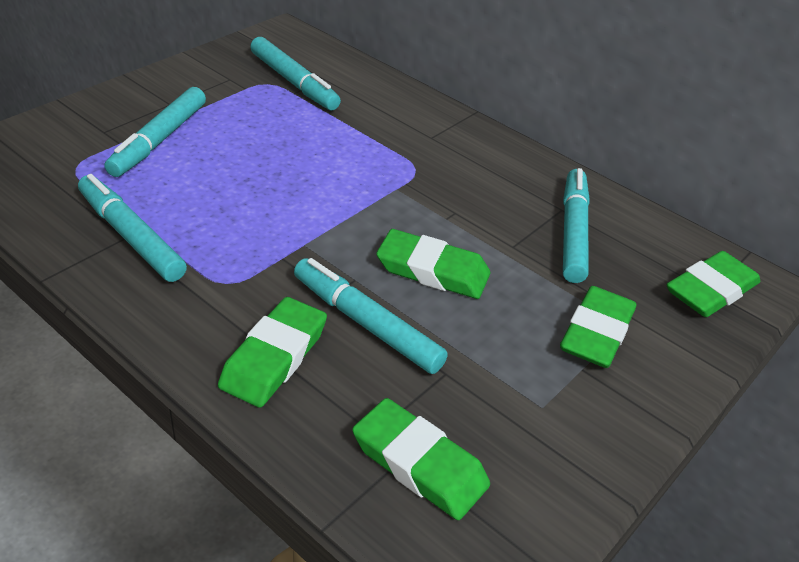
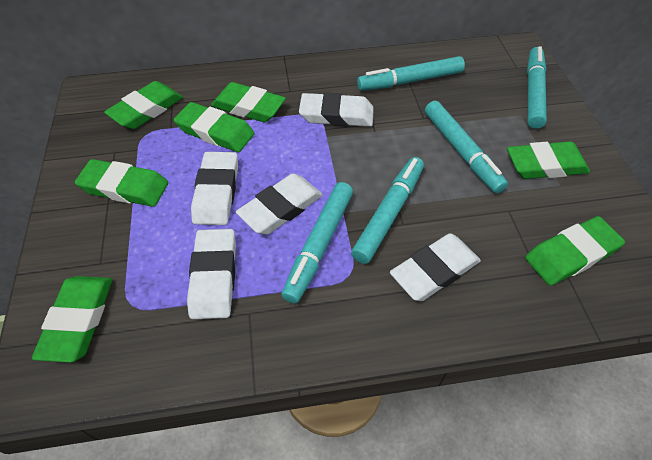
green eraser: 5 -> 7
white eraser: 0 -> 5

